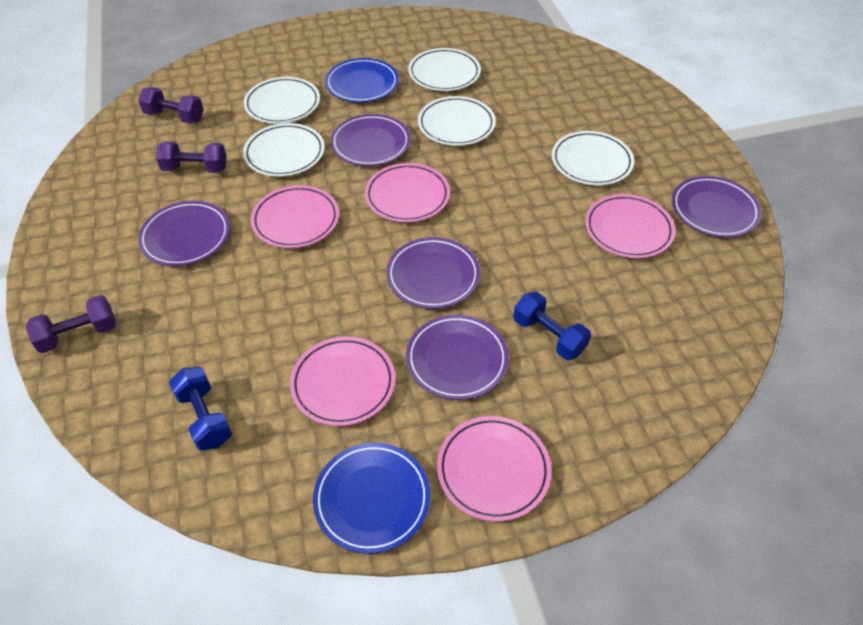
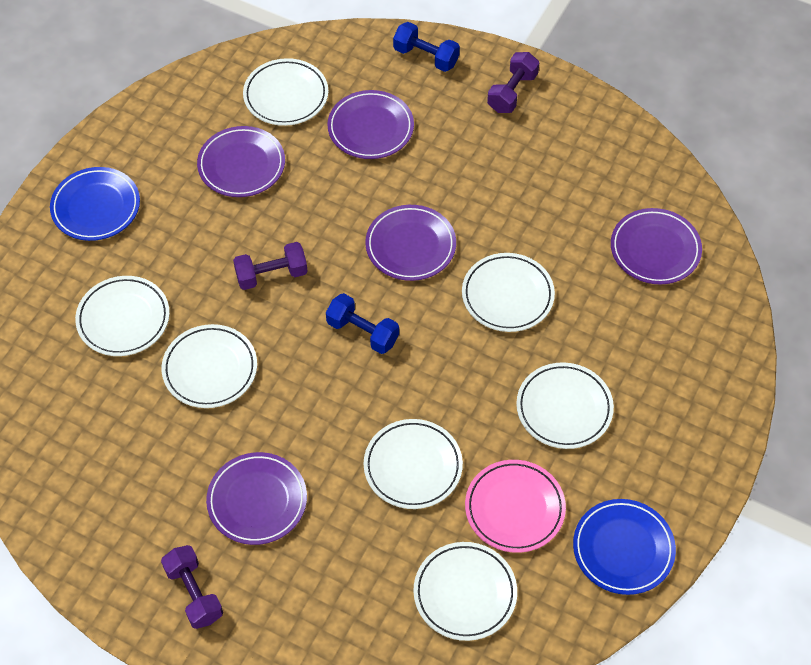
pink plate: 5 -> 1
white plate: 5 -> 7

